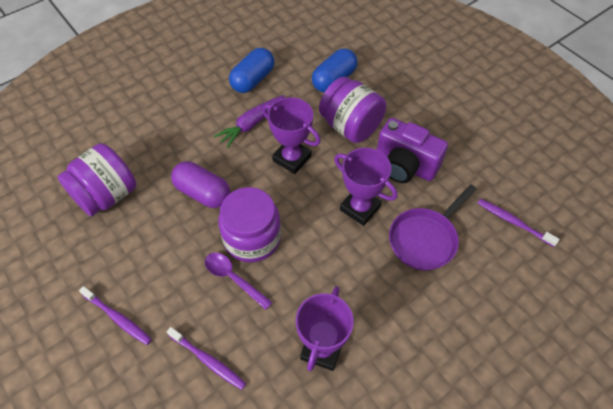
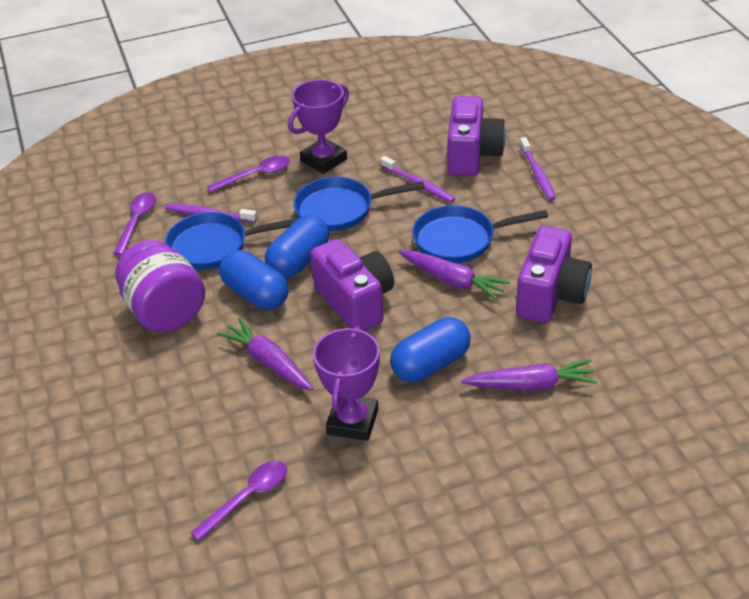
blue capsule: 2 -> 3
blue pan: 0 -> 3
purple camera: 1 -> 3
purple capsule: 1 -> 0
purple carrot: 1 -> 3
purple jar: 3 -> 1
purple pan: 1 -> 0
purple spoon: 1 -> 3
purple trophy: 3 -> 2

